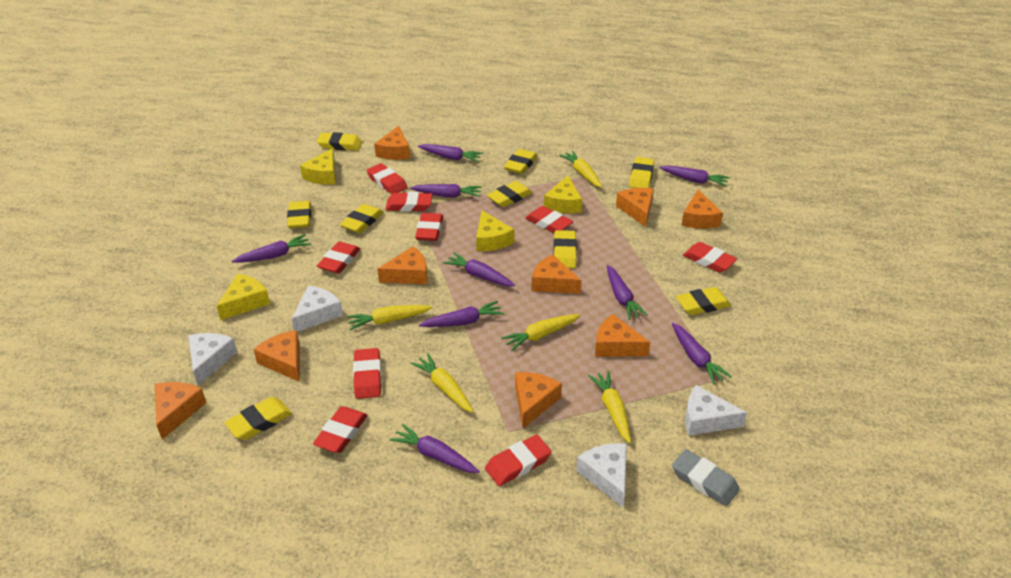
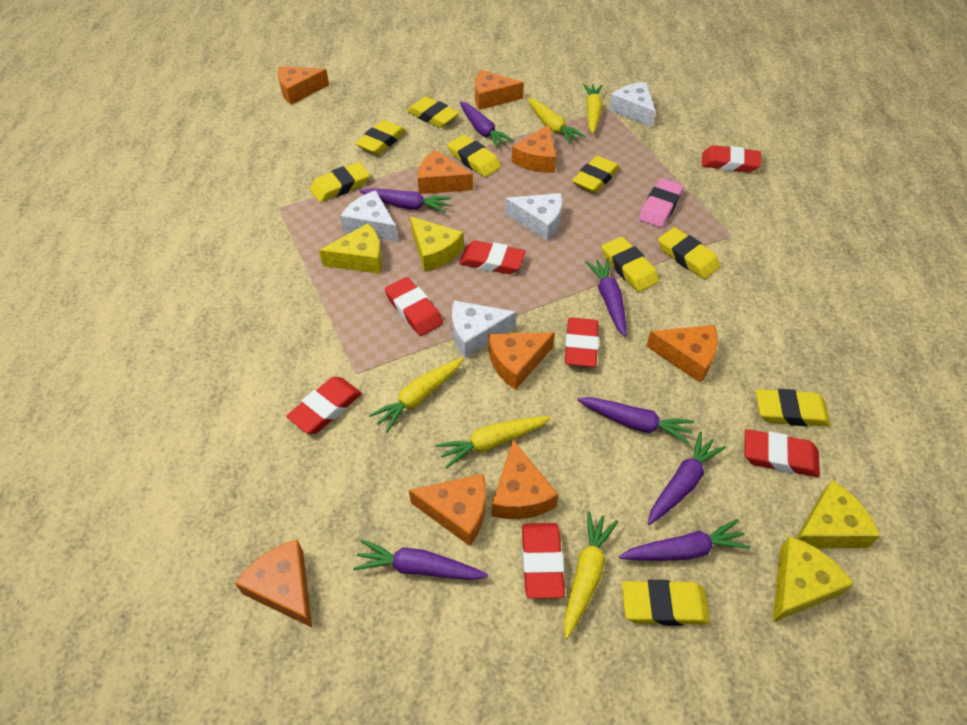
grey eraser: 1 -> 0
pink eraser: 0 -> 1
purple carrot: 9 -> 7
red eraser: 9 -> 7

